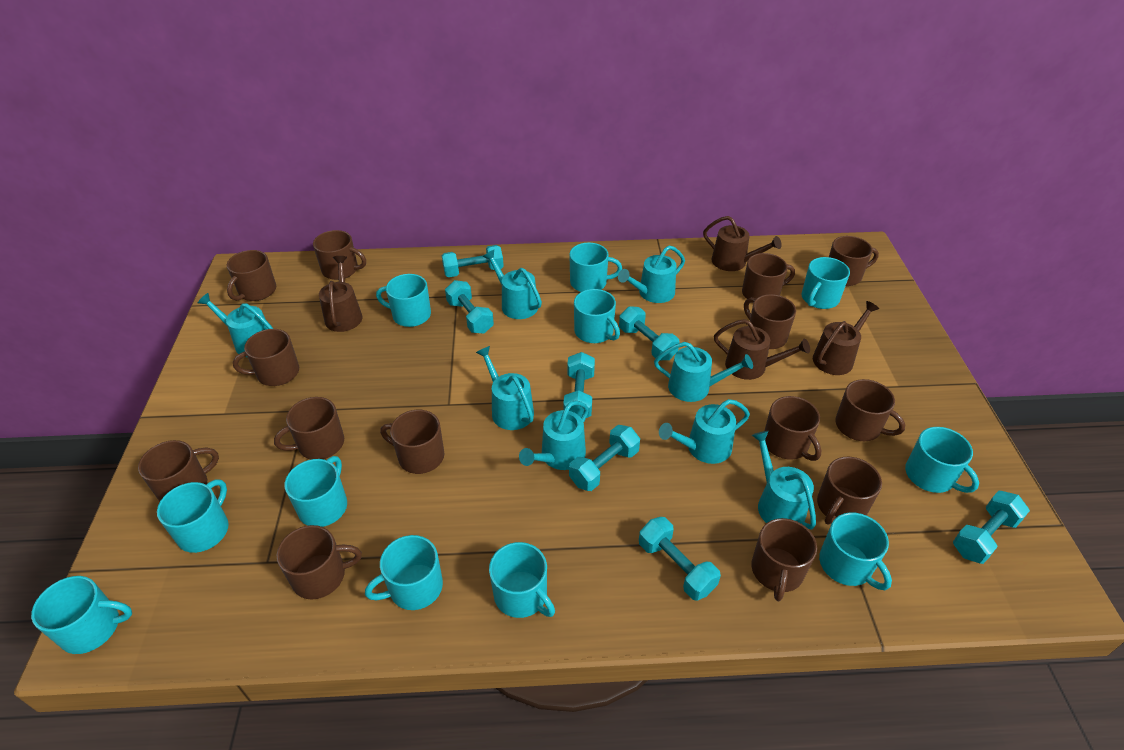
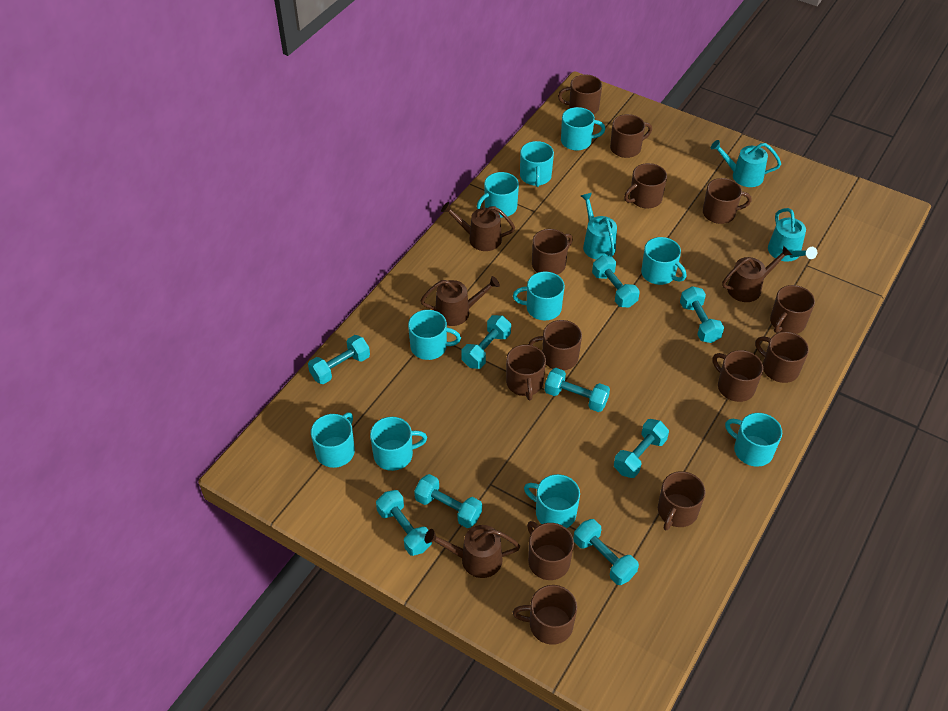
brown mug: 14 -> 13
turquoise dumbbell: 7 -> 9
turquoise mug: 11 -> 10
turquoise watering can: 8 -> 3

